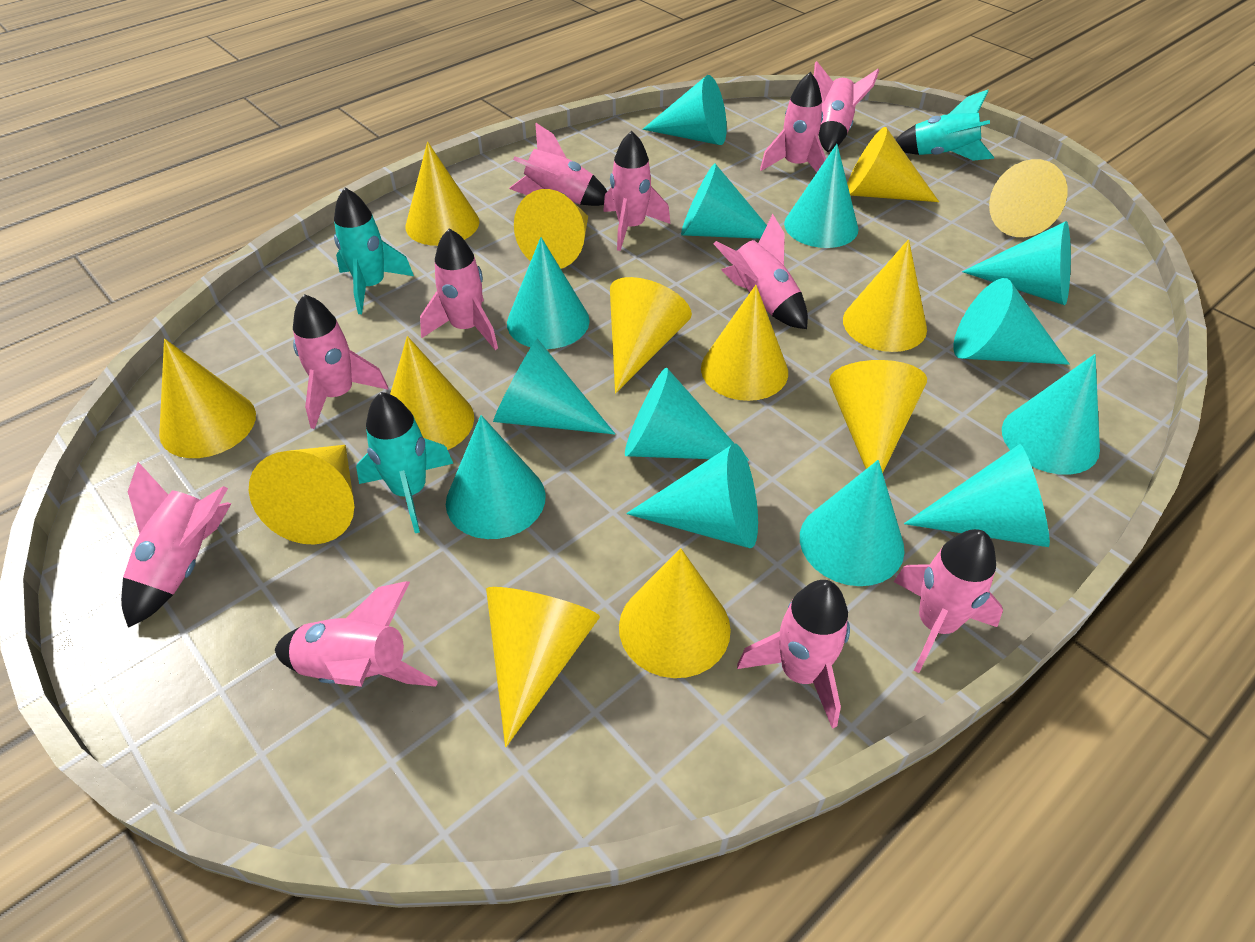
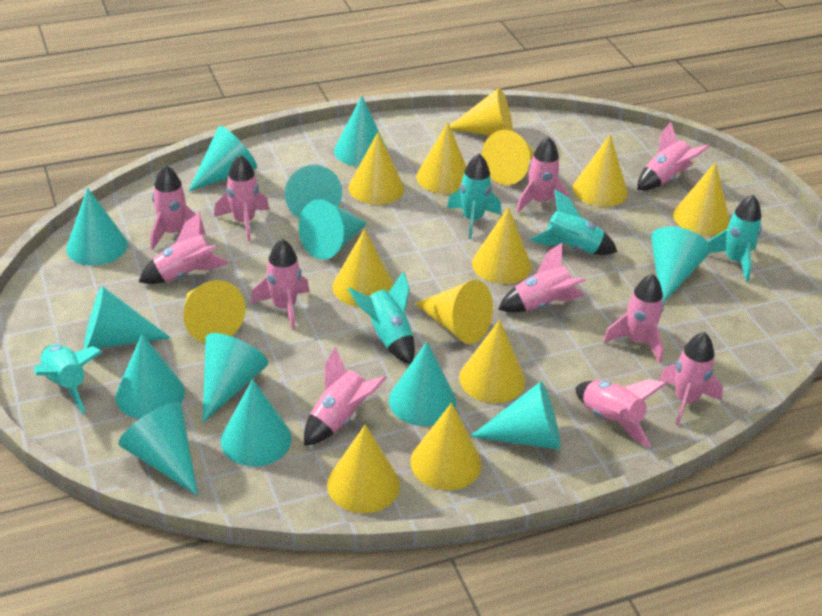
turquoise rocket: 3 -> 5

